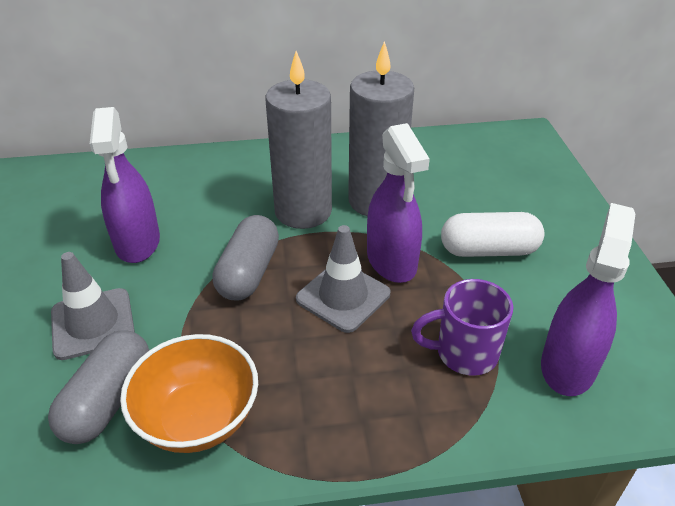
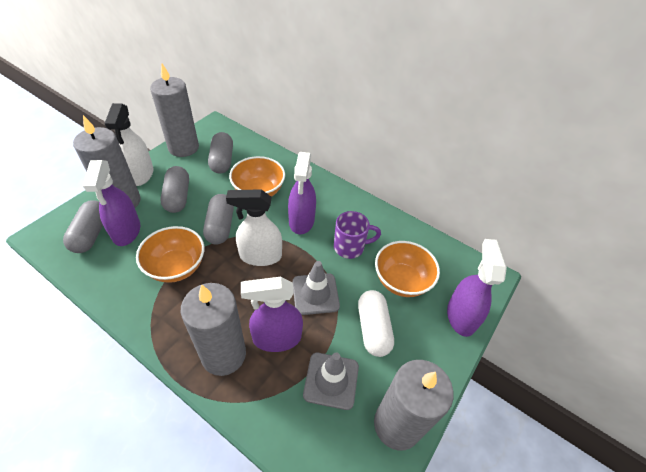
grey candle: 2 -> 4
grey capsule: 2 -> 4
orange bowl: 1 -> 3
purple spray bottle: 3 -> 4
white spray bottle: 0 -> 2

